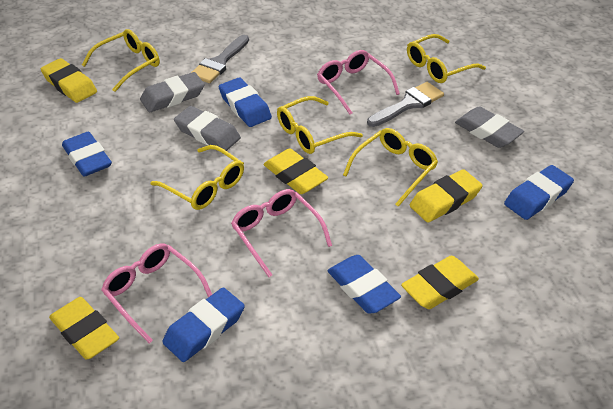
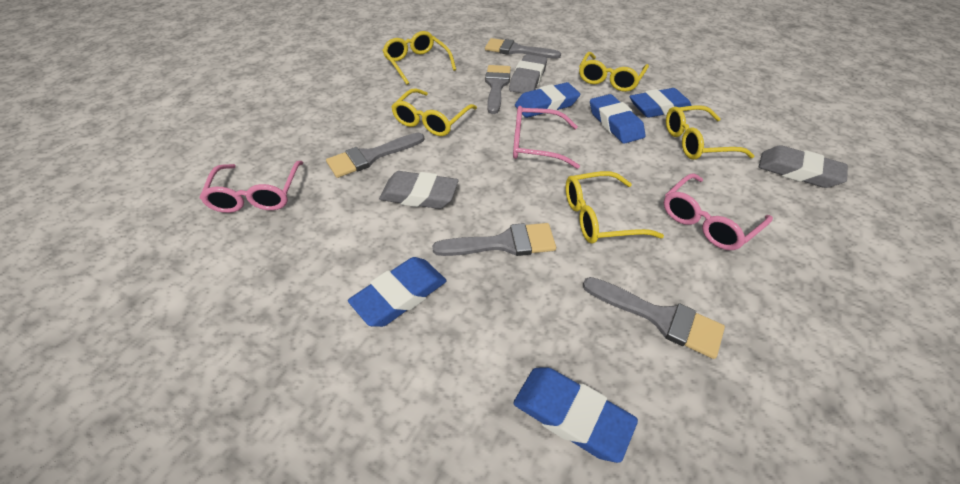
grey brush: 2 -> 5
yellow eraser: 5 -> 0

